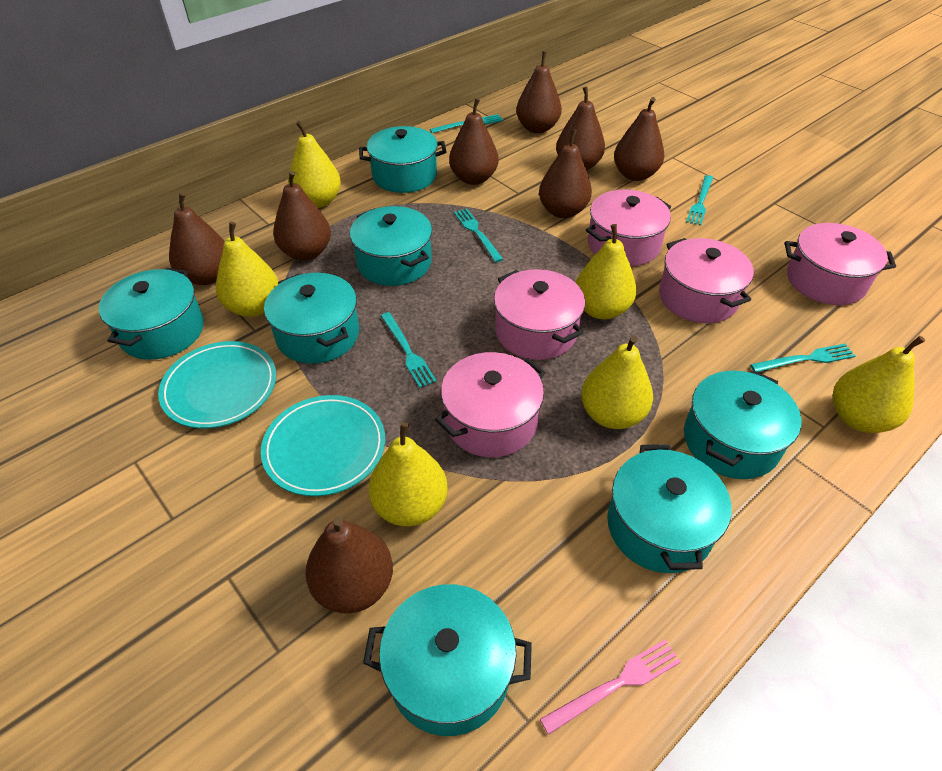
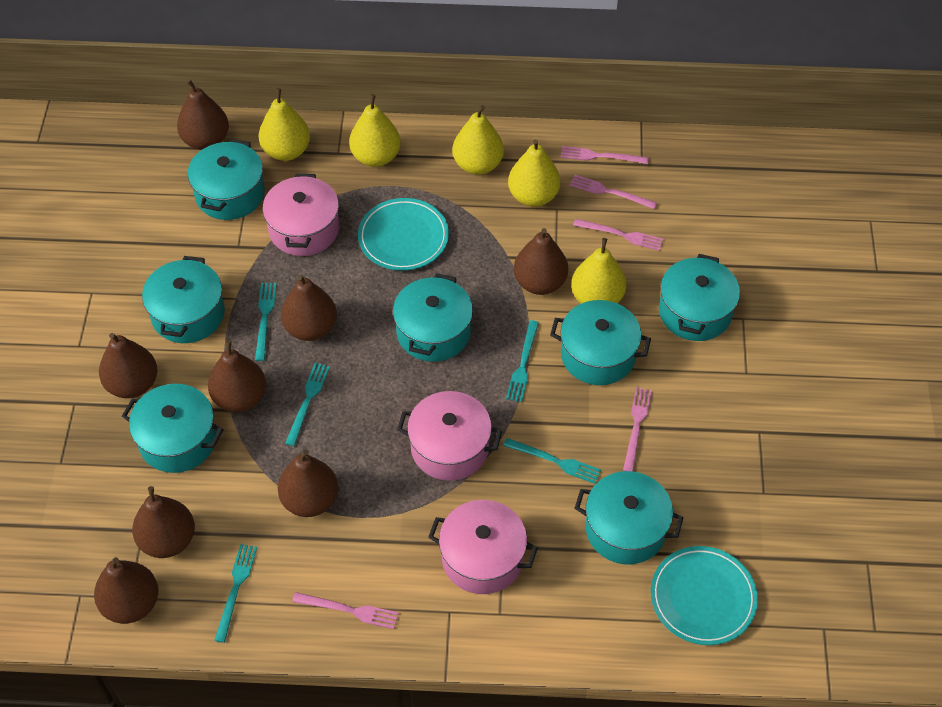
pink fork: 1 -> 5
pink pot: 5 -> 3
yellow pear: 6 -> 5

